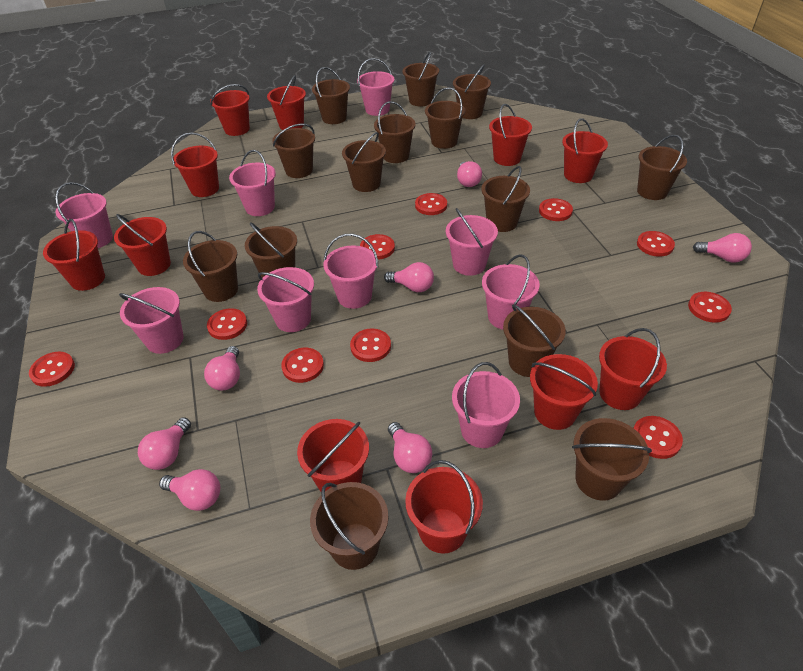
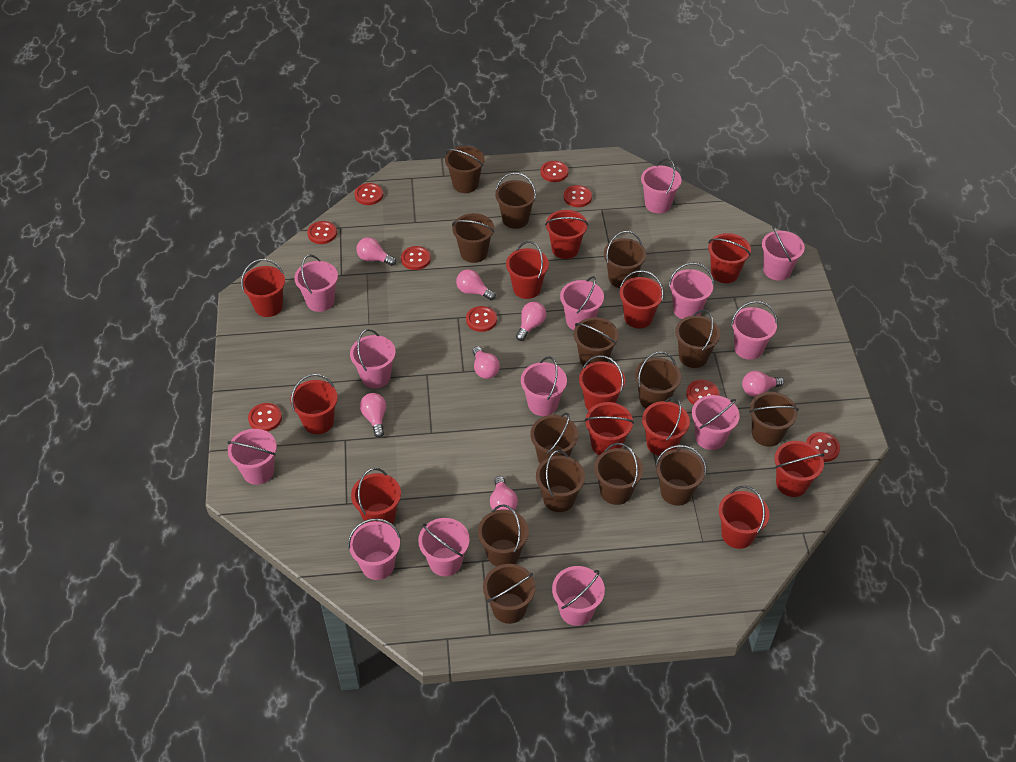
pink bucket: 9 -> 13
red bucket: 11 -> 12
red button: 10 -> 9

